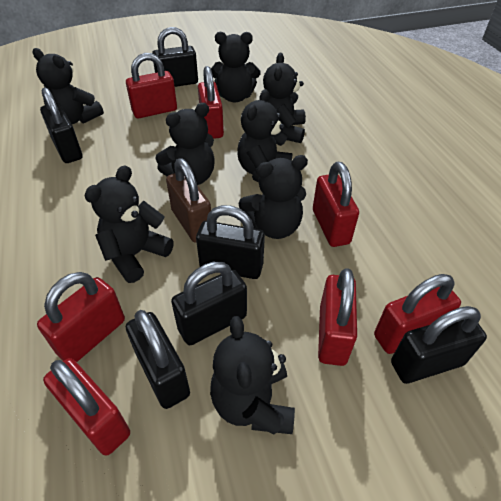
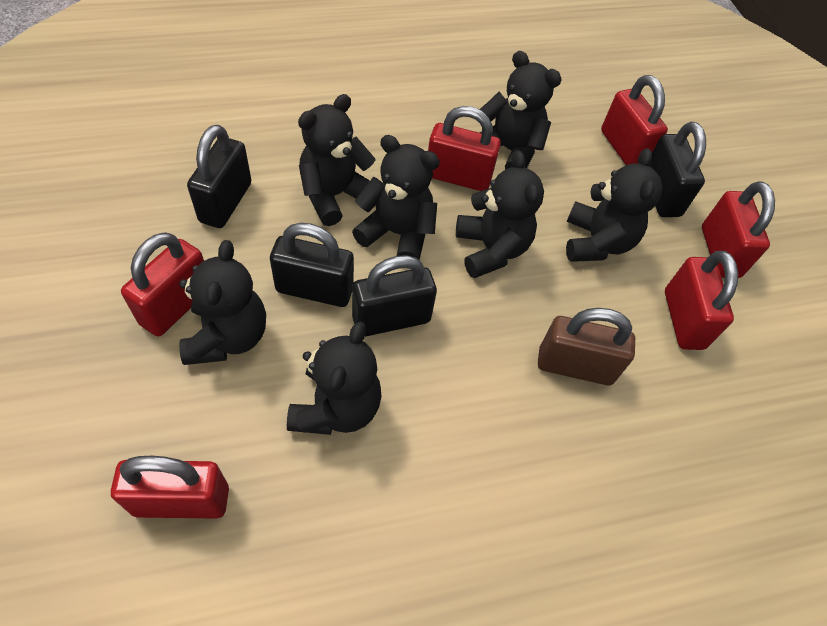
black padlock: 6 -> 4
black teddy bear: 8 -> 7
red padlock: 7 -> 6

